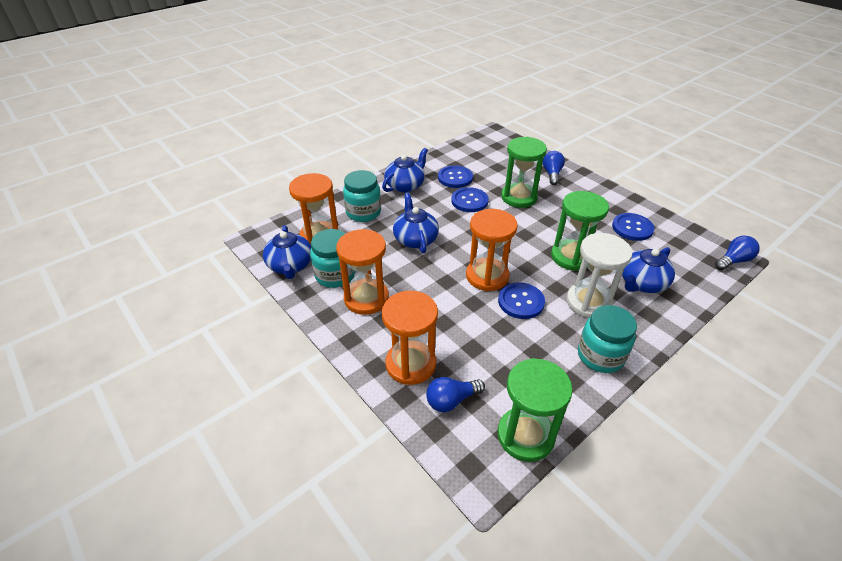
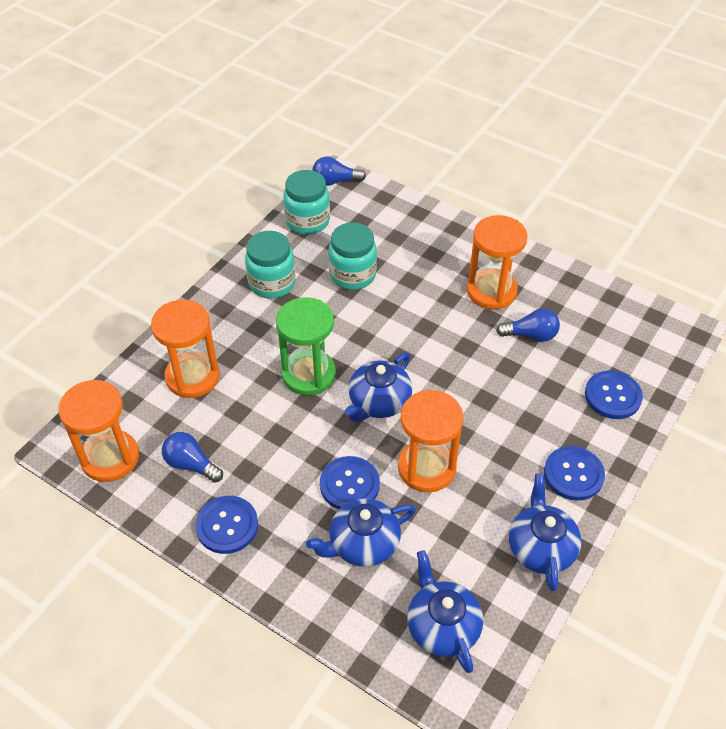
green hourglass: 3 -> 1
white hourglass: 1 -> 0

